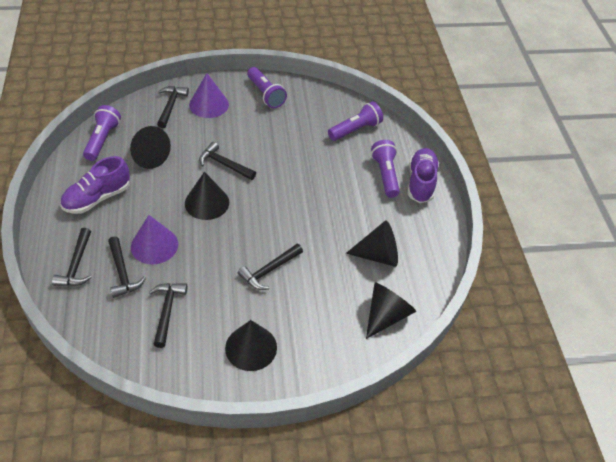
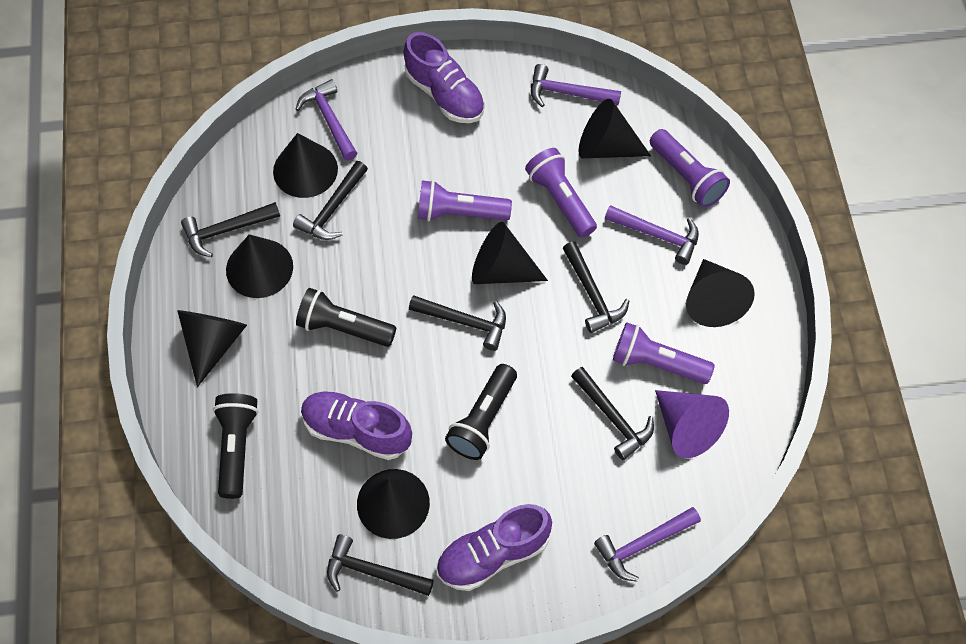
black cone: 5 -> 7
black flashlight: 0 -> 3
purple cone: 2 -> 1
purple hammer: 0 -> 4
purple shoe: 2 -> 3

